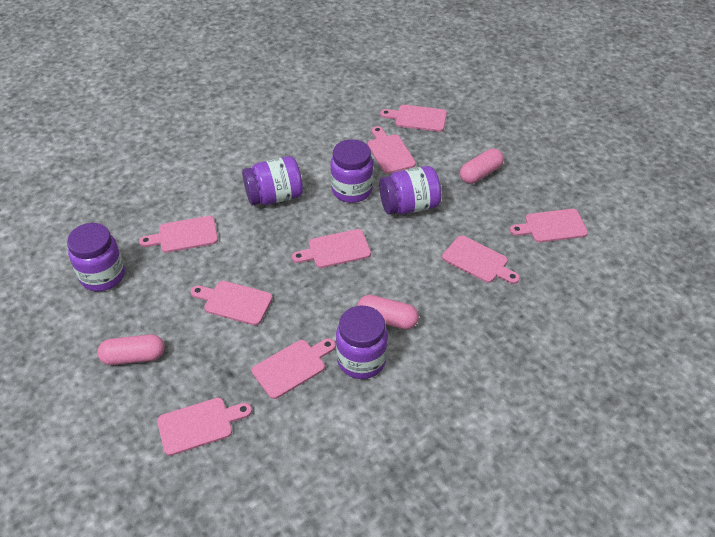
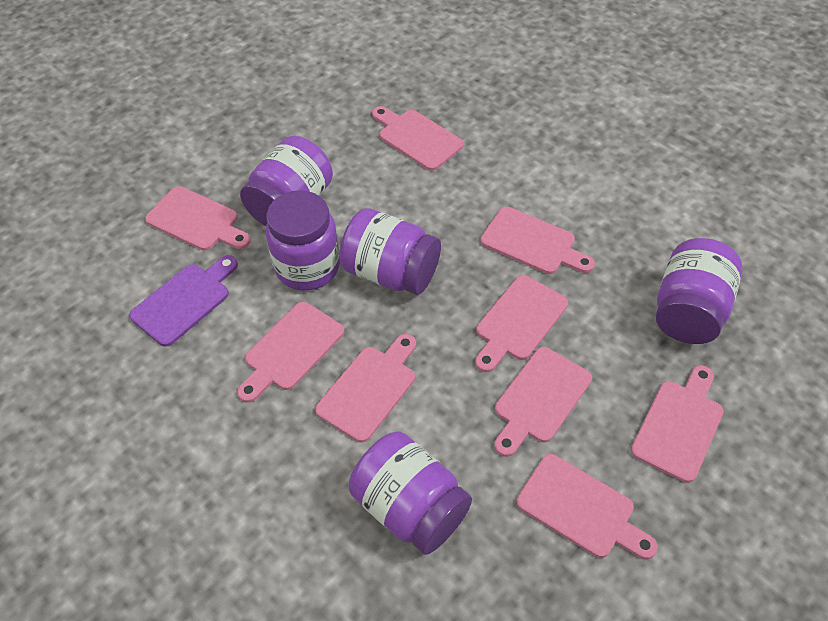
pink capsule: 3 -> 0
purple cutting board: 0 -> 1

